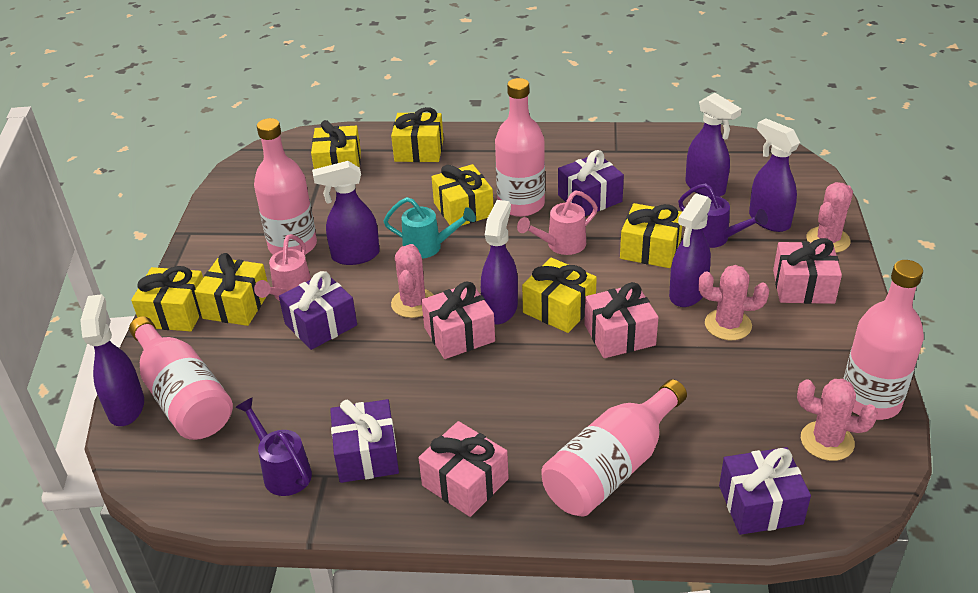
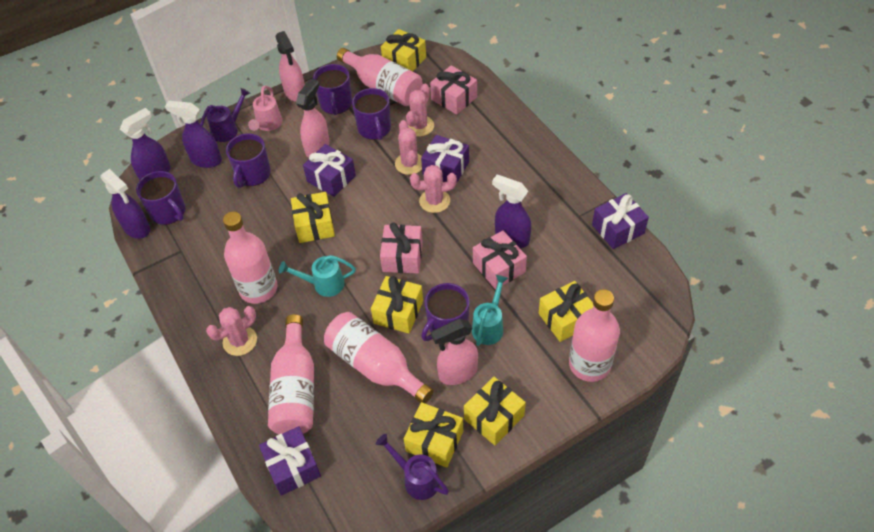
pink gift: 4 -> 3
pink spray bottle: 0 -> 3
pink watering can: 2 -> 1
purple mug: 0 -> 5
purple spray bottle: 6 -> 4
turquoise watering can: 1 -> 2
yellow gift: 7 -> 6

